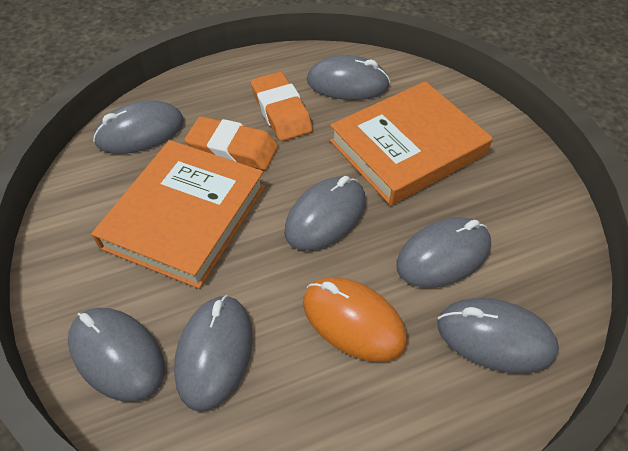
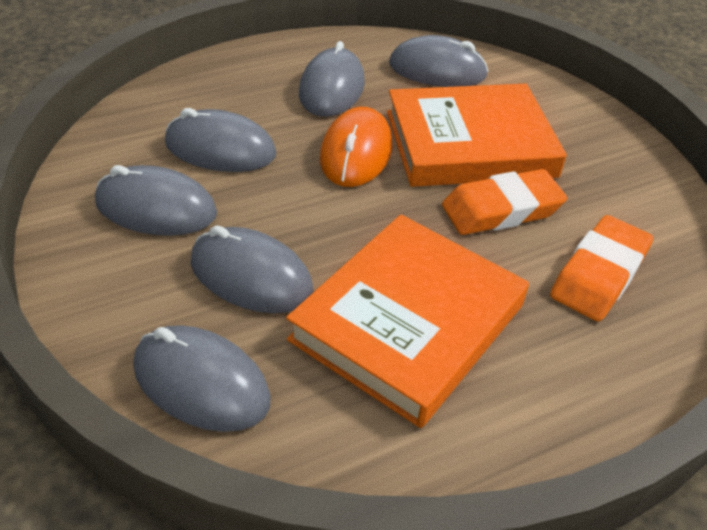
grey mouse: 7 -> 6

